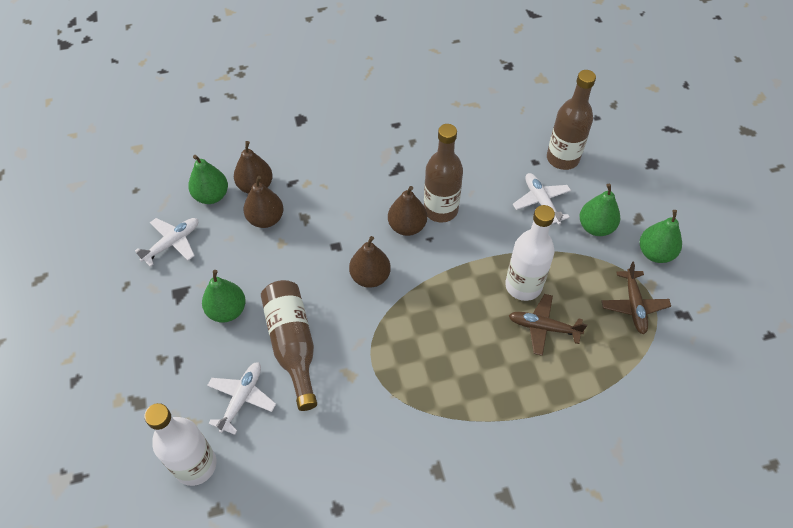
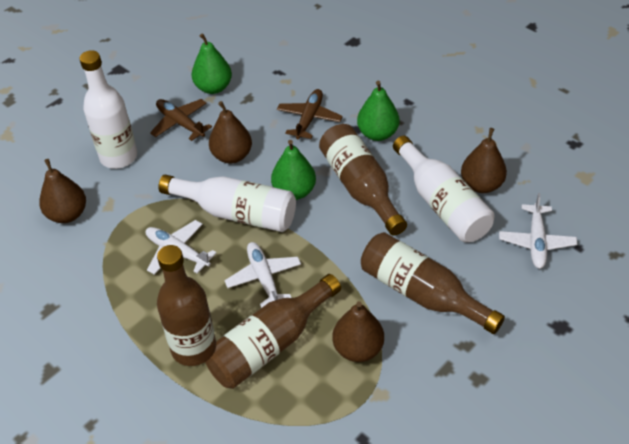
brown bottle: 3 -> 4
green pear: 4 -> 3
white bottle: 2 -> 3

